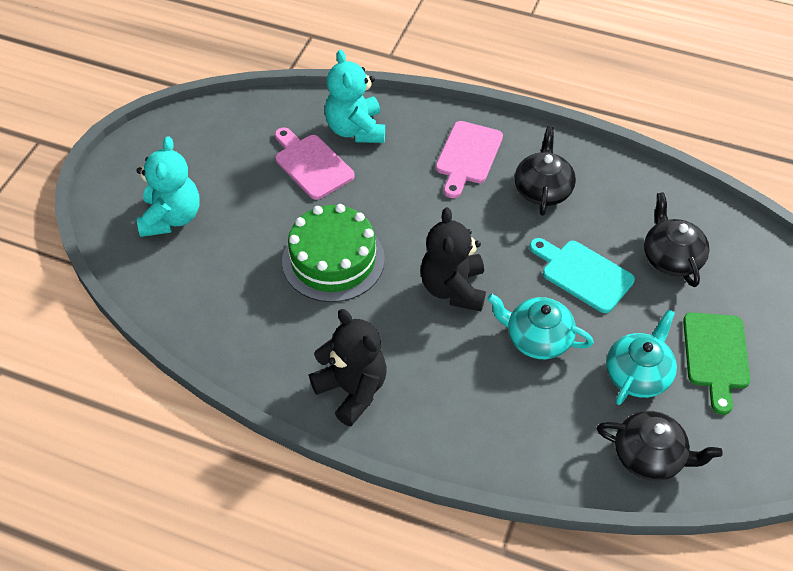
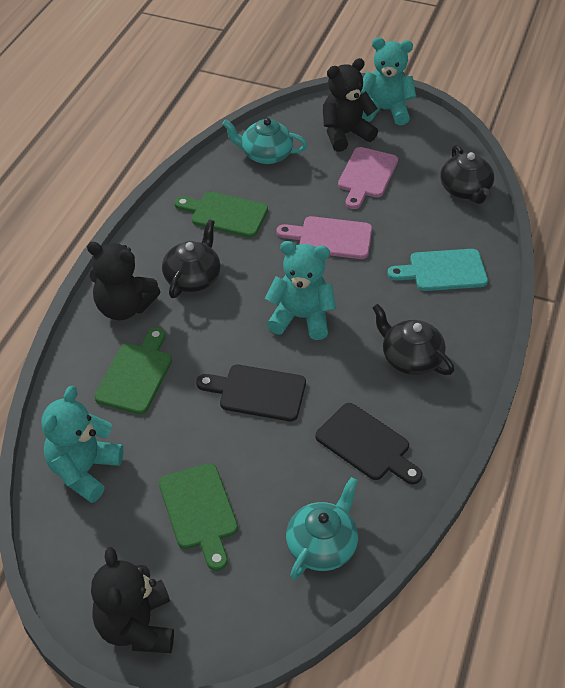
black cutting board: 0 -> 2
black teddy bear: 2 -> 3
green cake: 1 -> 0
green cutting board: 1 -> 3
turquoise teddy bear: 2 -> 3

